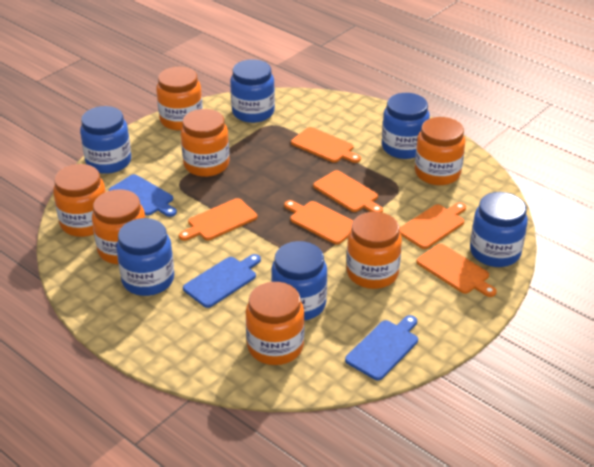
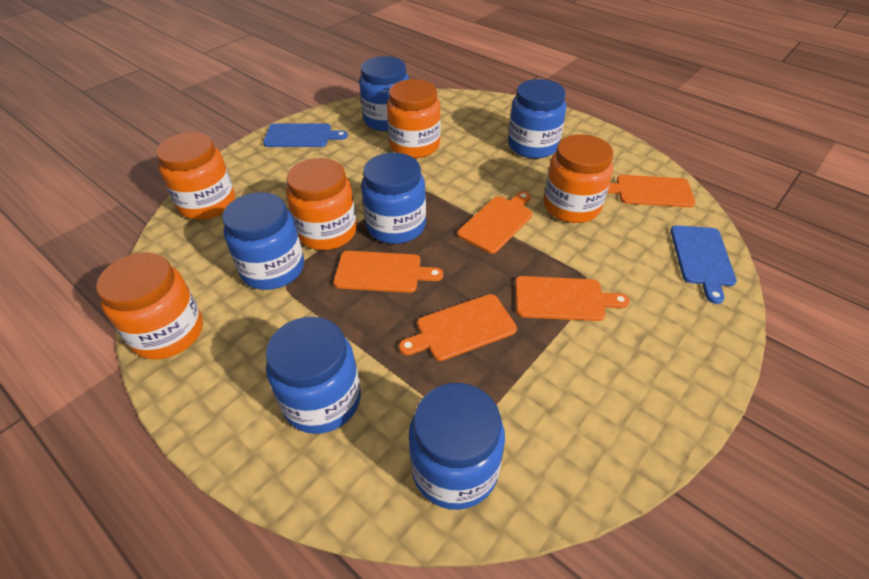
blue cutting board: 3 -> 2
orange cutting board: 6 -> 5
orange jar: 7 -> 5

